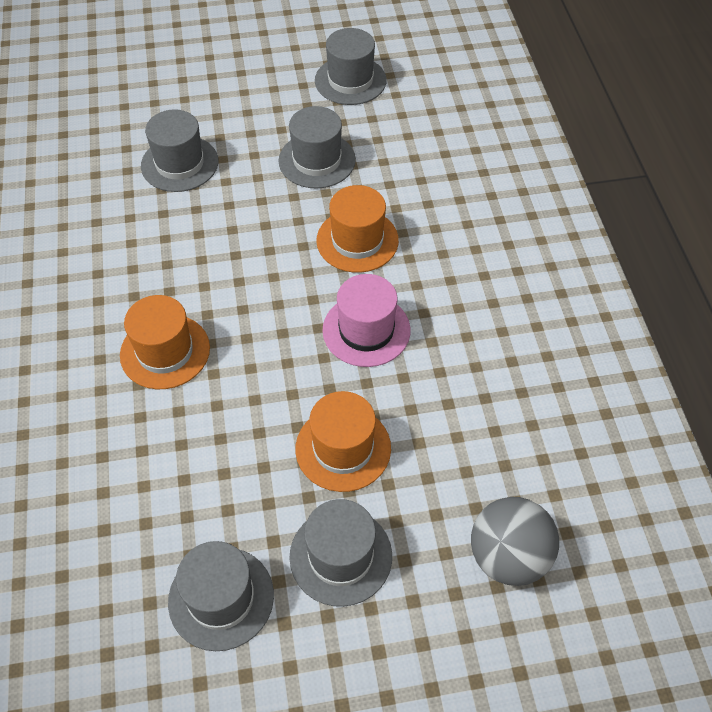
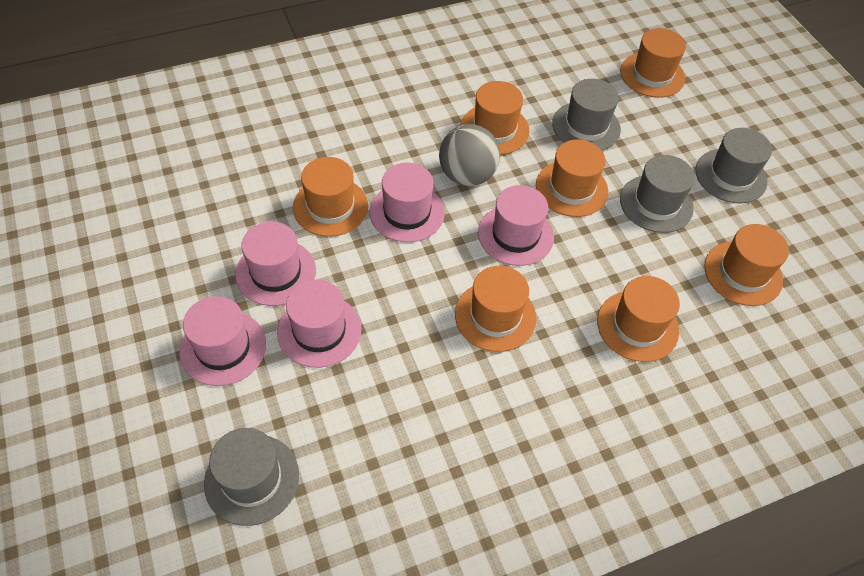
grey hat: 5 -> 4
orange hat: 3 -> 7
pink hat: 1 -> 5

